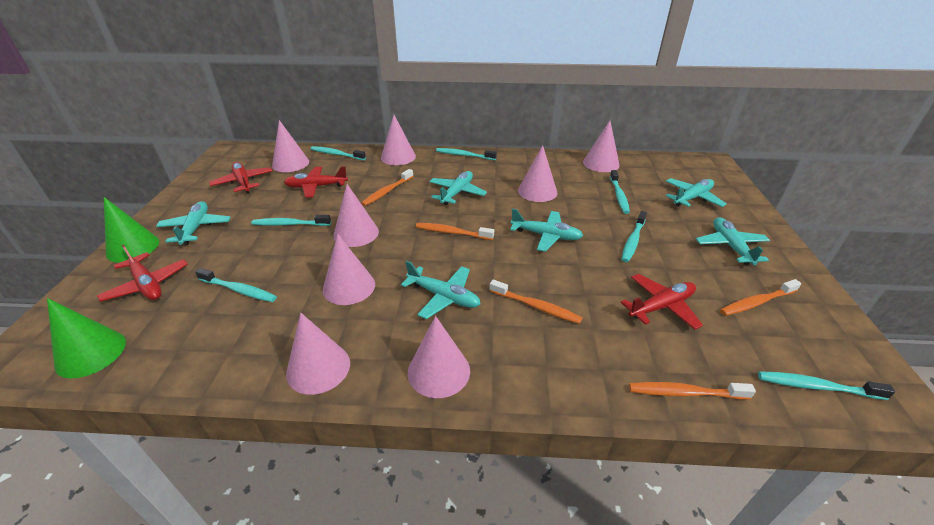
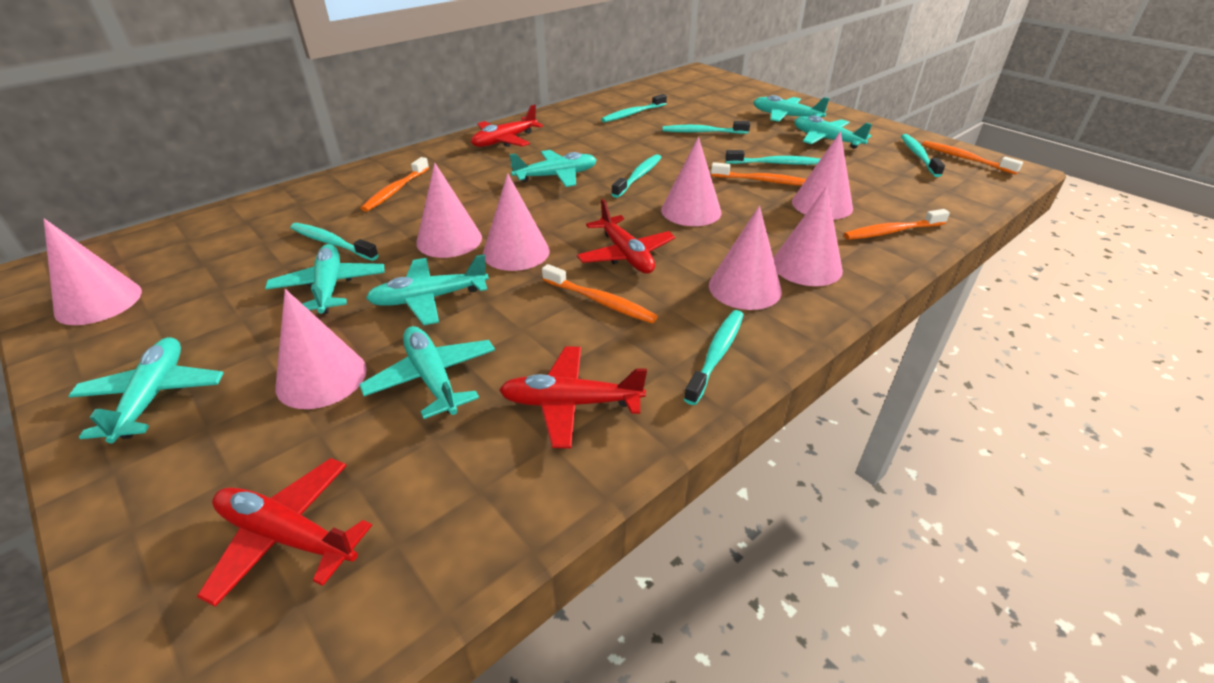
green cone: 2 -> 0
turquoise plane: 6 -> 7

